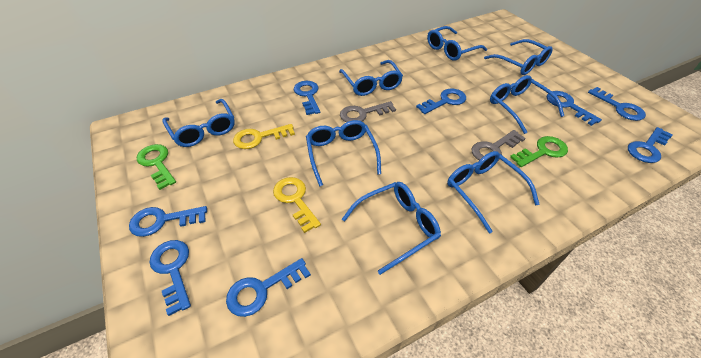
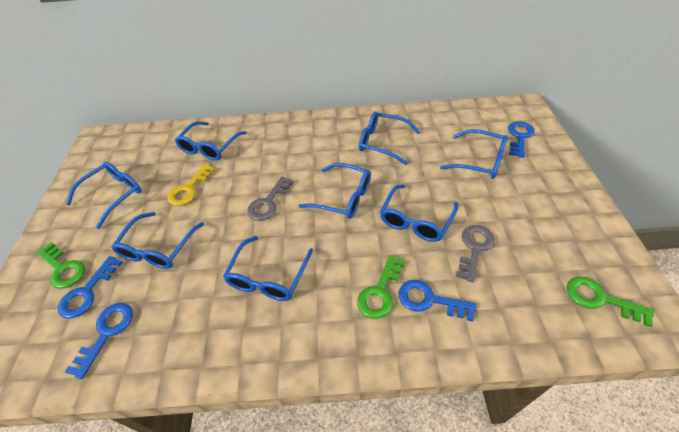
blue key: 8 -> 4
green key: 2 -> 3
yellow key: 2 -> 1

